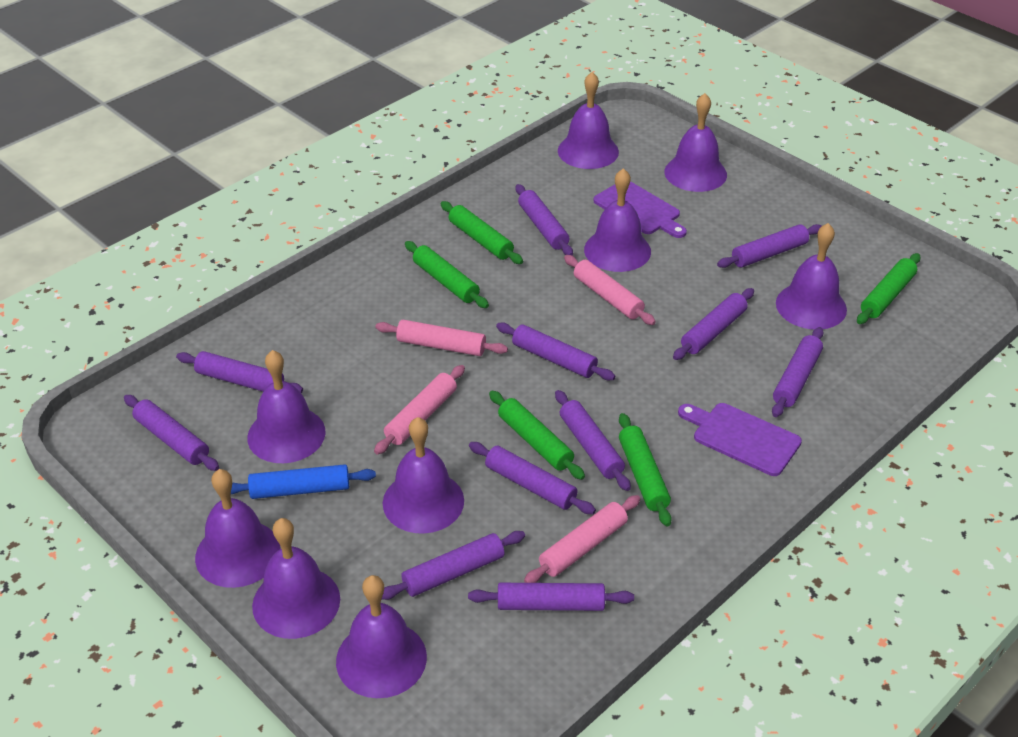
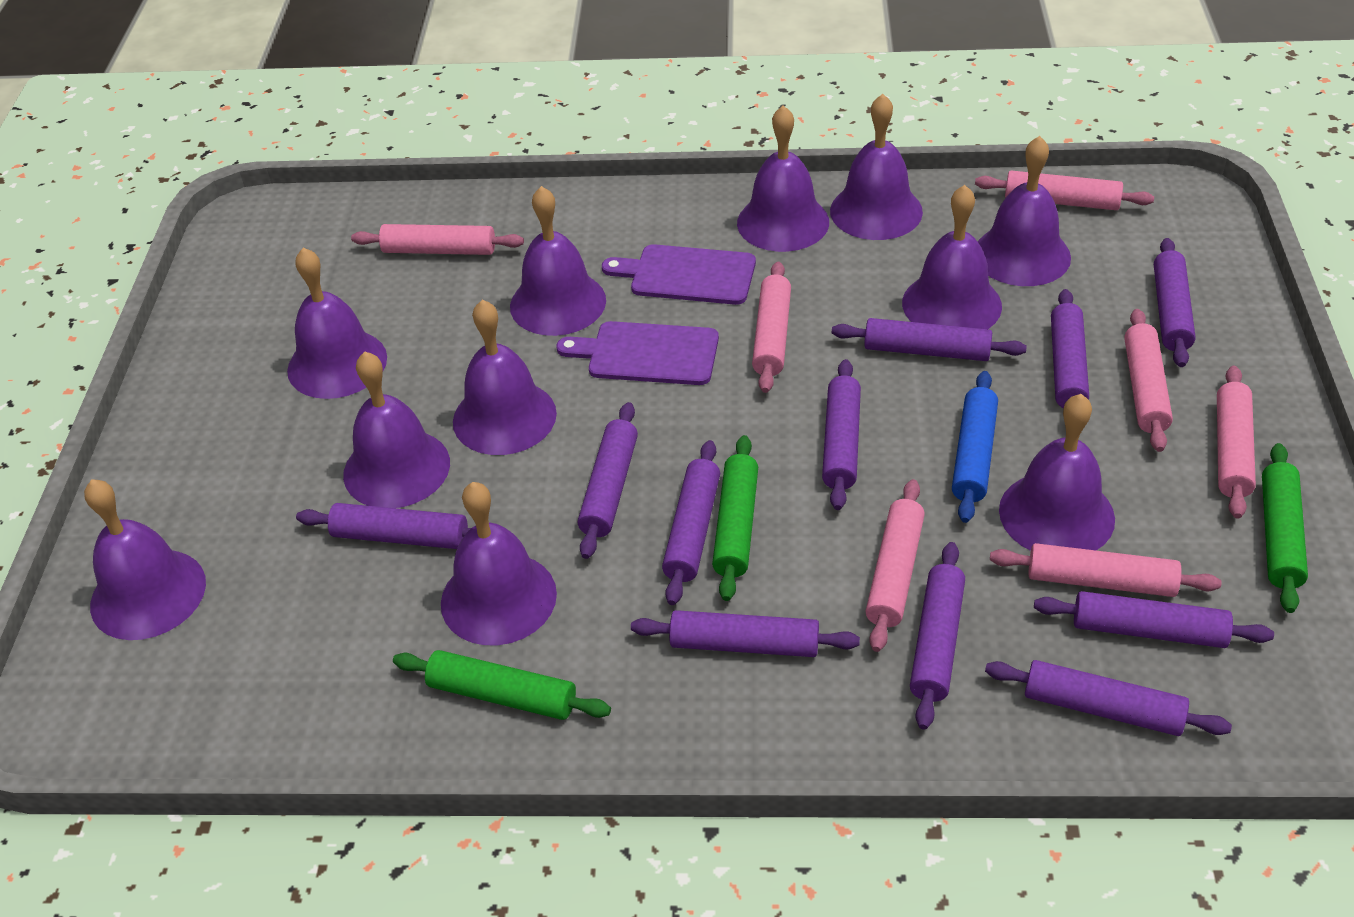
green rolling pin: 5 -> 3
pink rolling pin: 4 -> 7
purple bell: 9 -> 11

